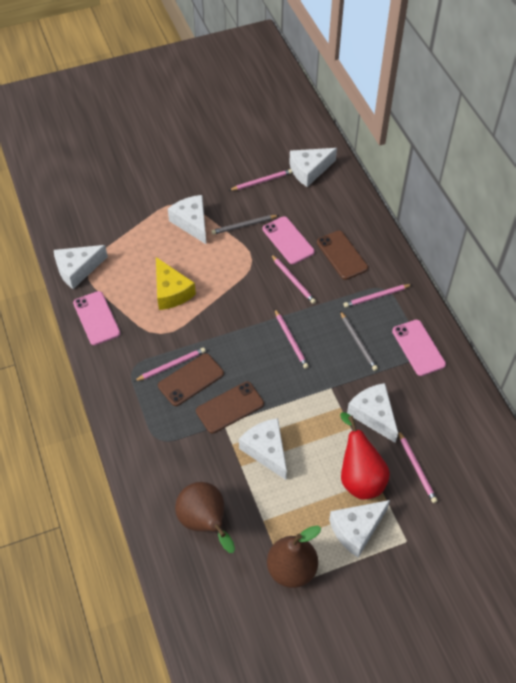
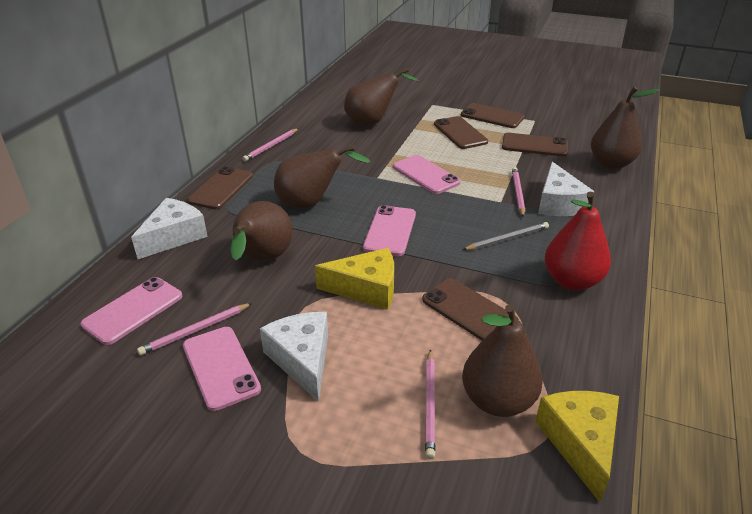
brown pear: 2 -> 5
brown phone: 3 -> 5
grey pencil: 2 -> 1
pink pencil: 6 -> 4
pink phone: 3 -> 4
white cheese: 6 -> 3
yellow cheese: 1 -> 2

